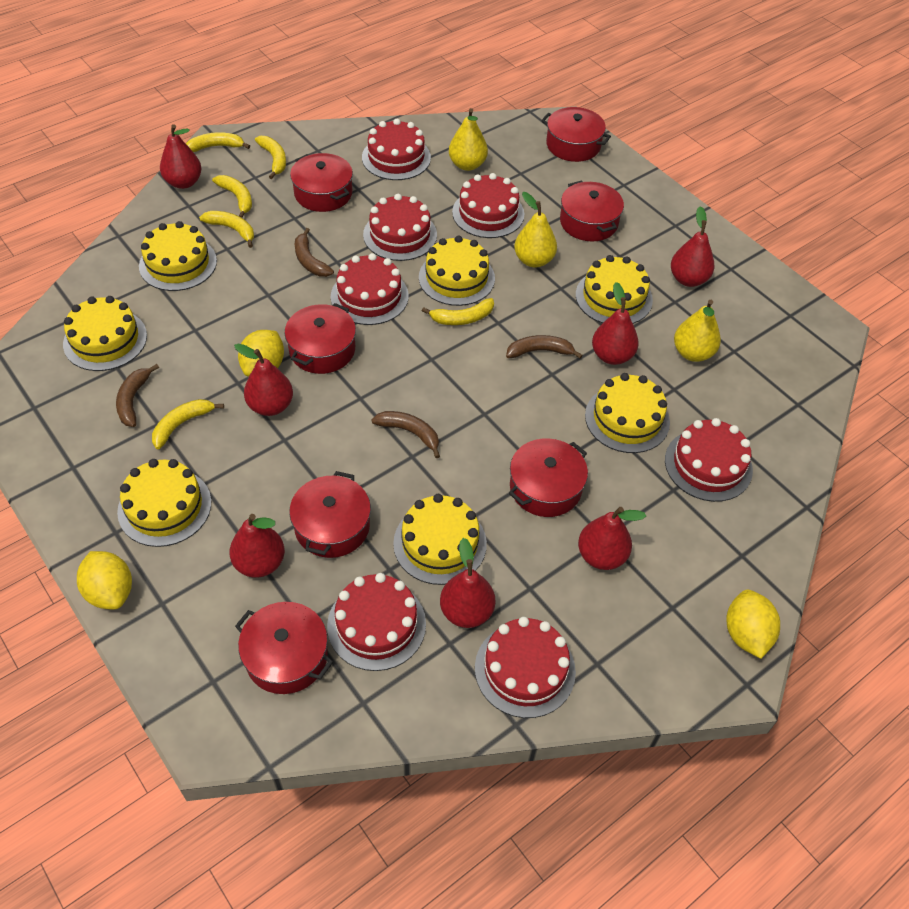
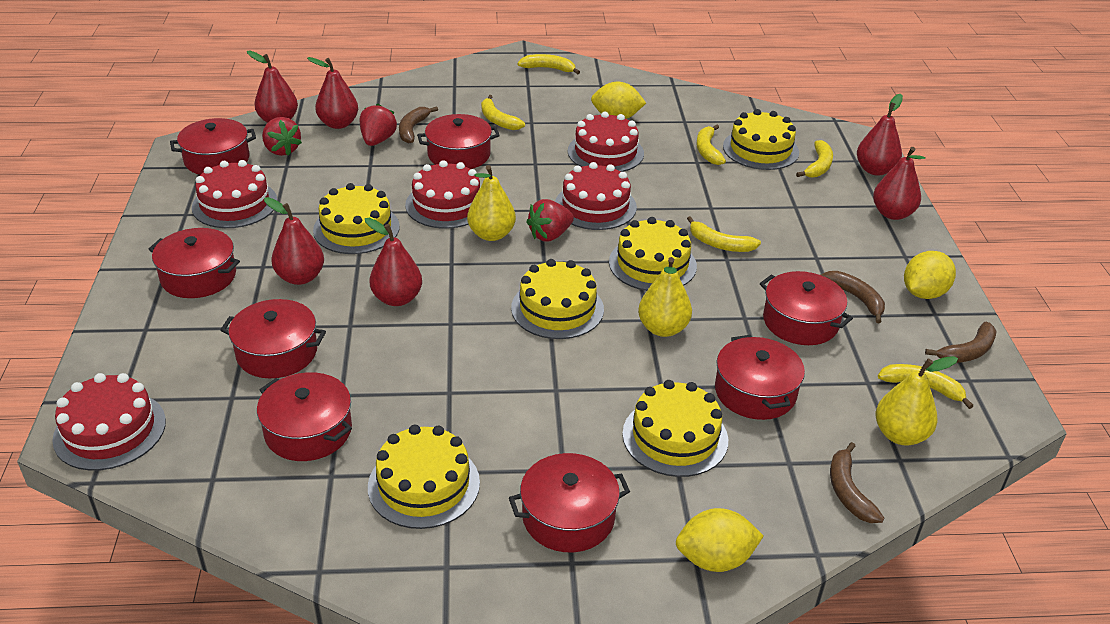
red cake: 7 -> 5
red pear: 7 -> 6
red pot: 7 -> 8
red strawberry: 0 -> 3
yellow cake: 7 -> 6

